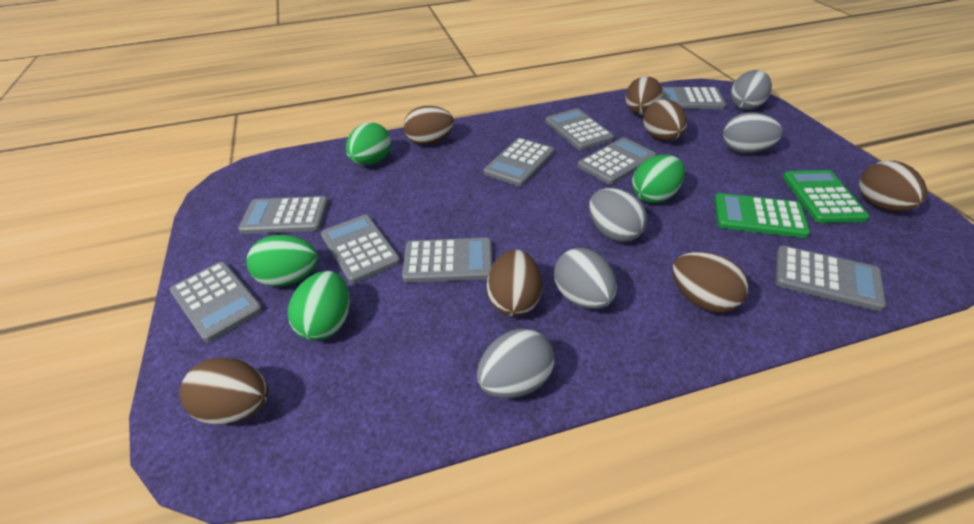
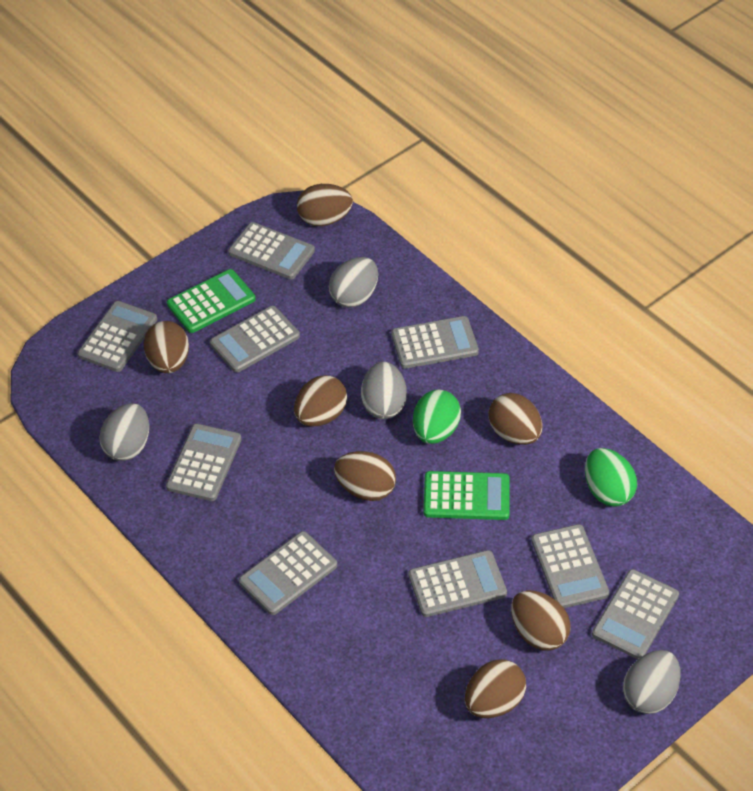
green egg: 4 -> 2
grey egg: 5 -> 4

